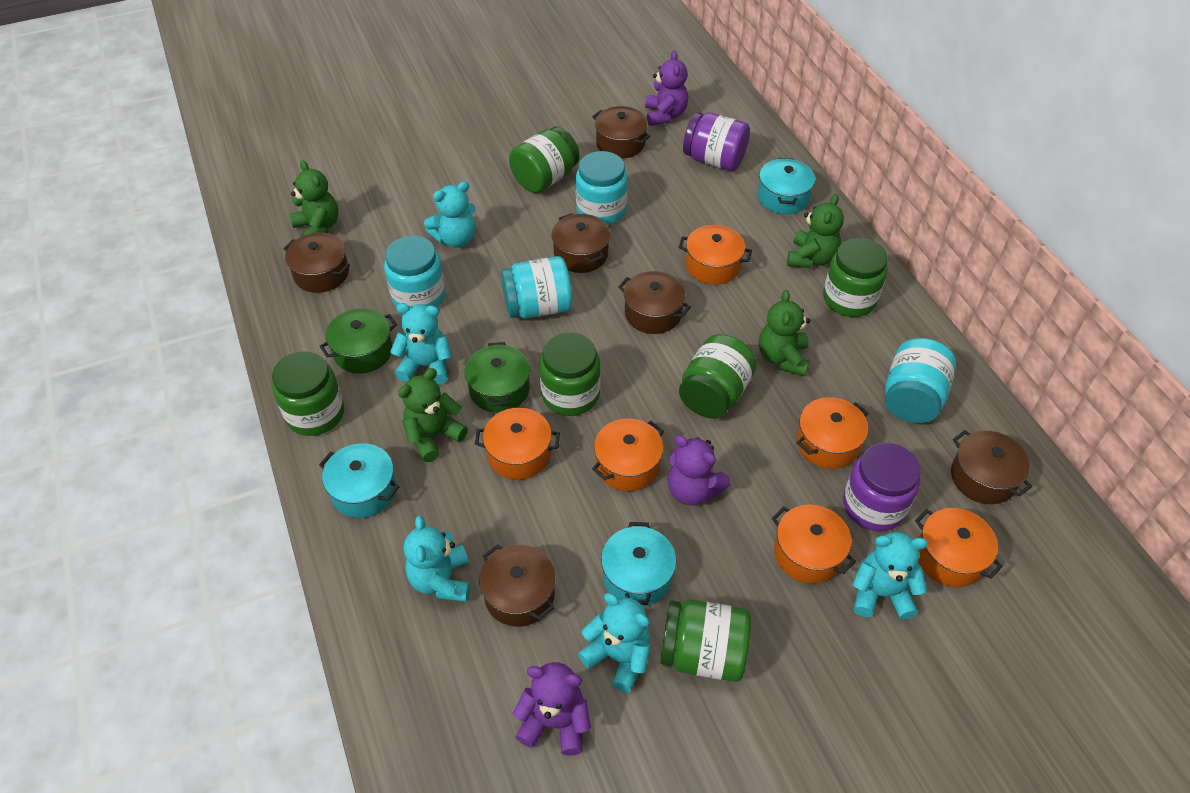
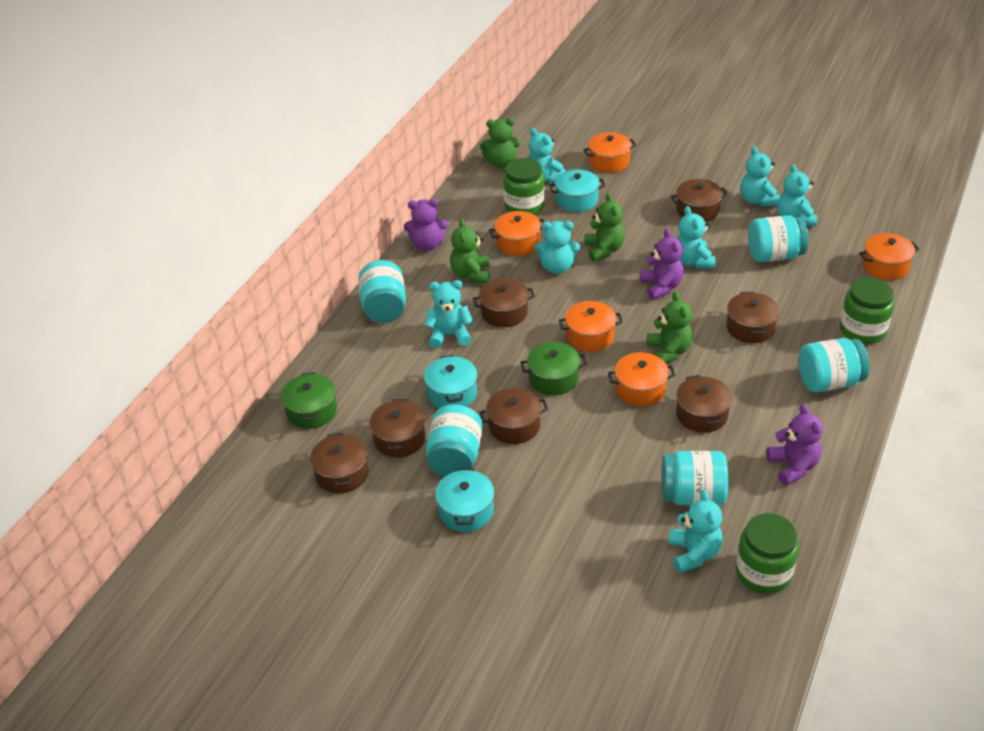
brown pot: 6 -> 7
green jar: 6 -> 3
orange pot: 6 -> 5
purple jar: 2 -> 0
turquoise jar: 4 -> 5
turquoise teddy bear: 5 -> 7

